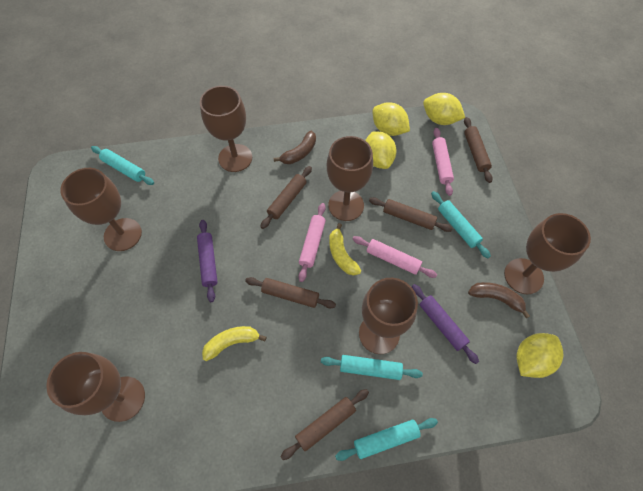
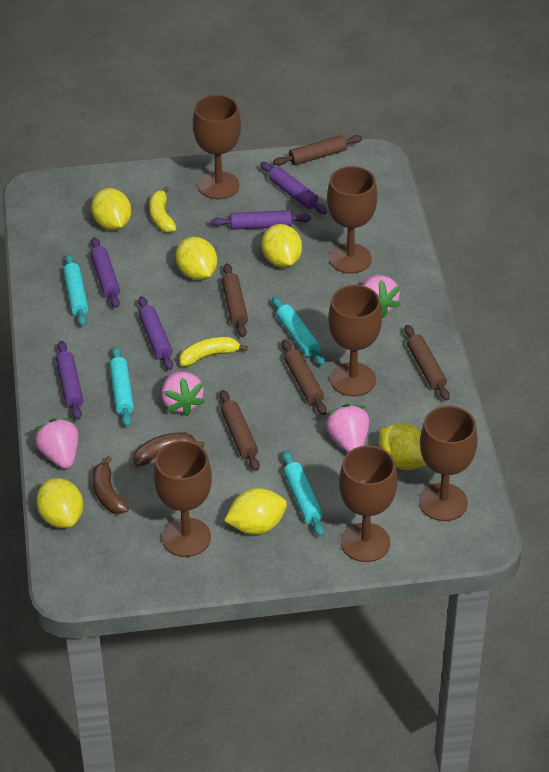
pink rolling pin: 3 -> 0
pink strawberry: 0 -> 4
purple rolling pin: 2 -> 5
yellow lemon: 4 -> 6

